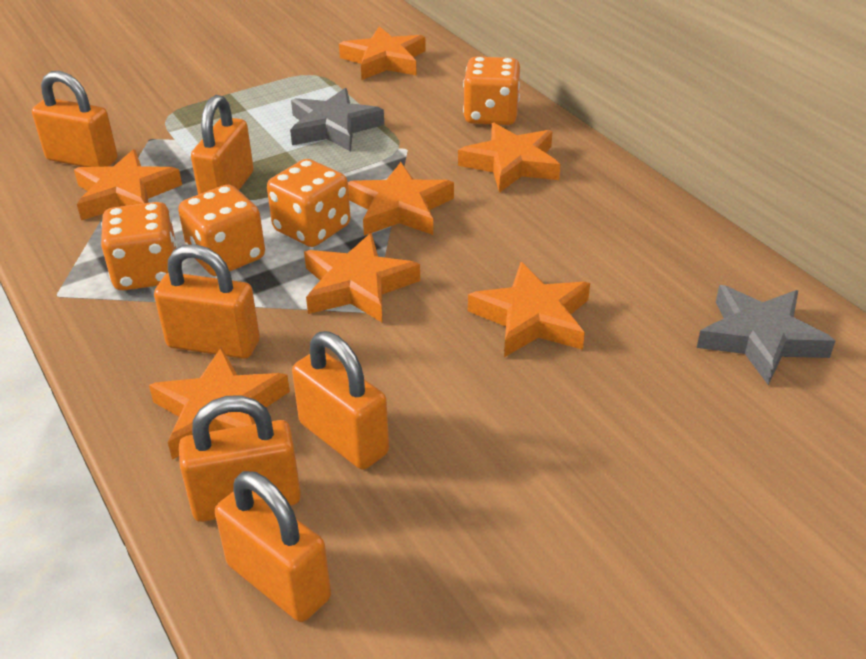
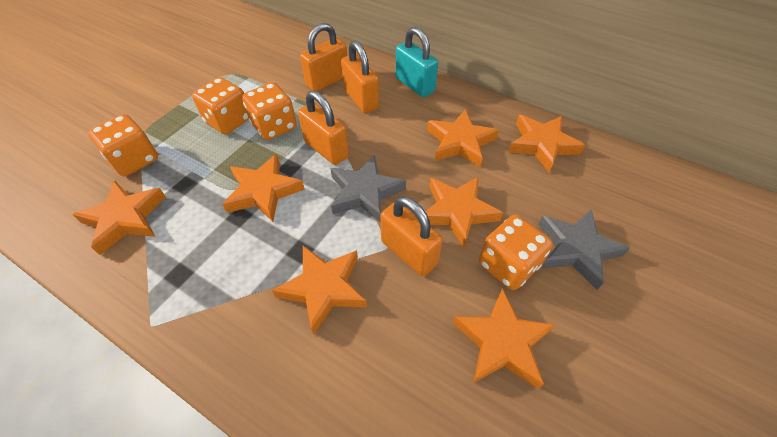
orange padlock: 6 -> 4
turquoise padlock: 0 -> 1

